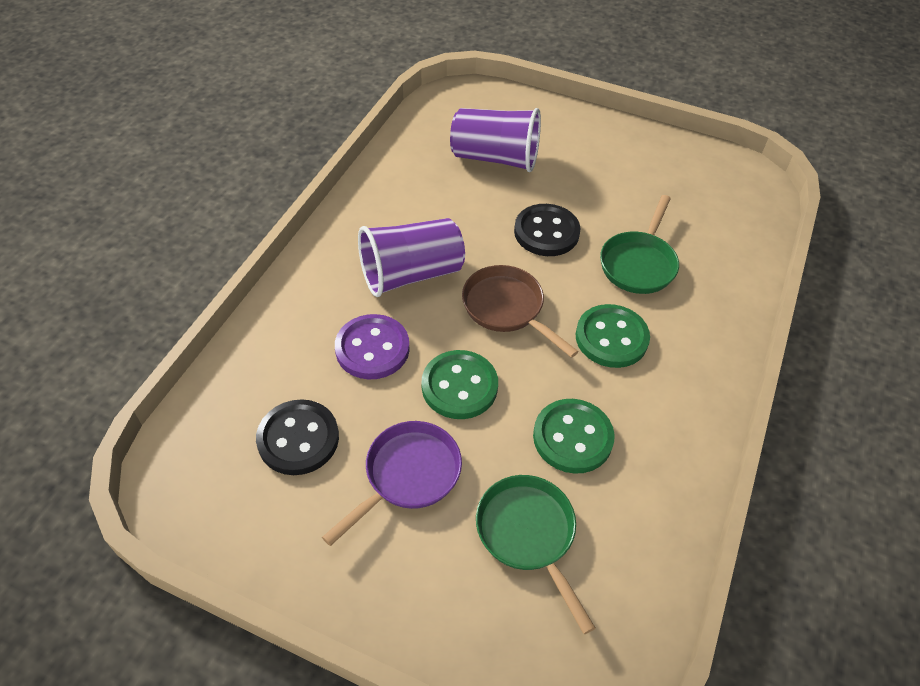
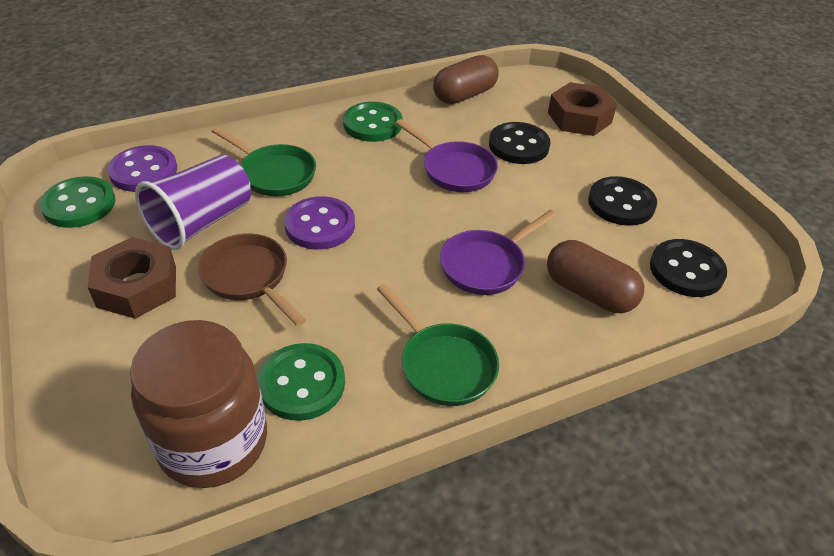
black button: 2 -> 3
brown capsule: 0 -> 2
brown jar: 0 -> 1
brown nut: 0 -> 2
purple button: 1 -> 2
purple cup: 2 -> 1
purple pan: 1 -> 2

